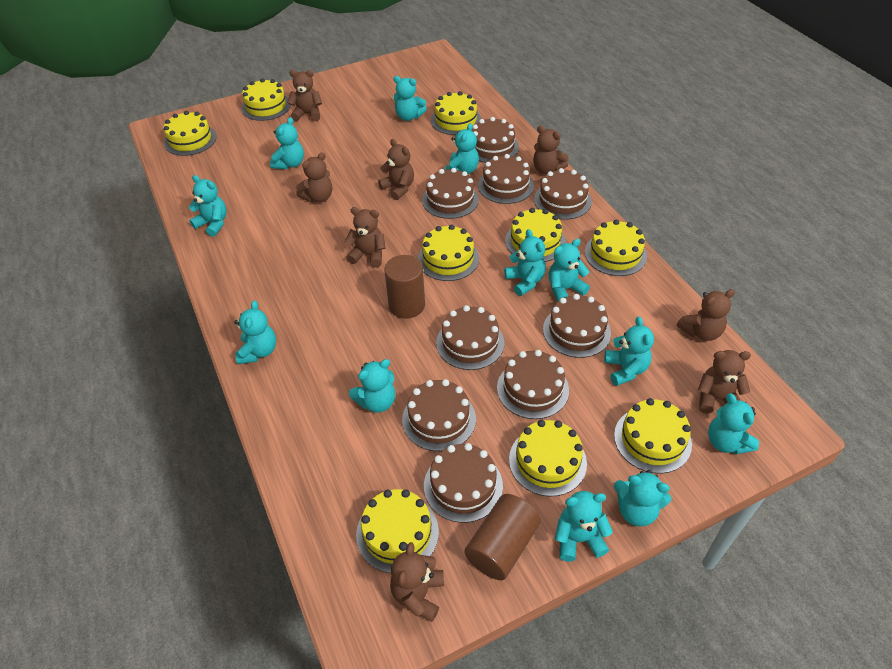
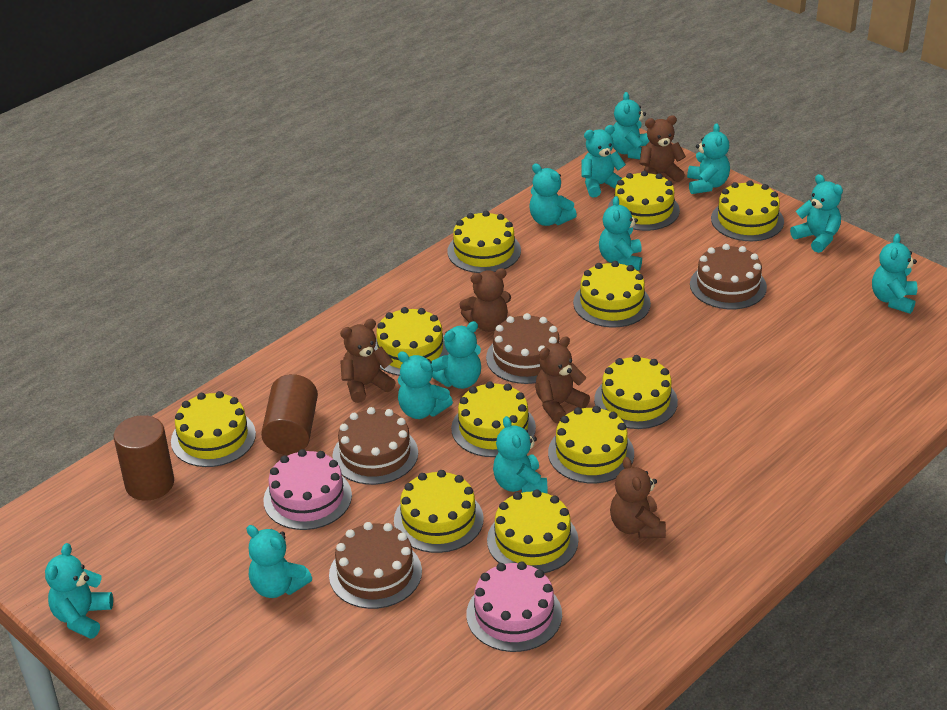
brown cake: 9 -> 4
brown teddy bear: 8 -> 5
pink cake: 0 -> 2
yellow cake: 9 -> 11

